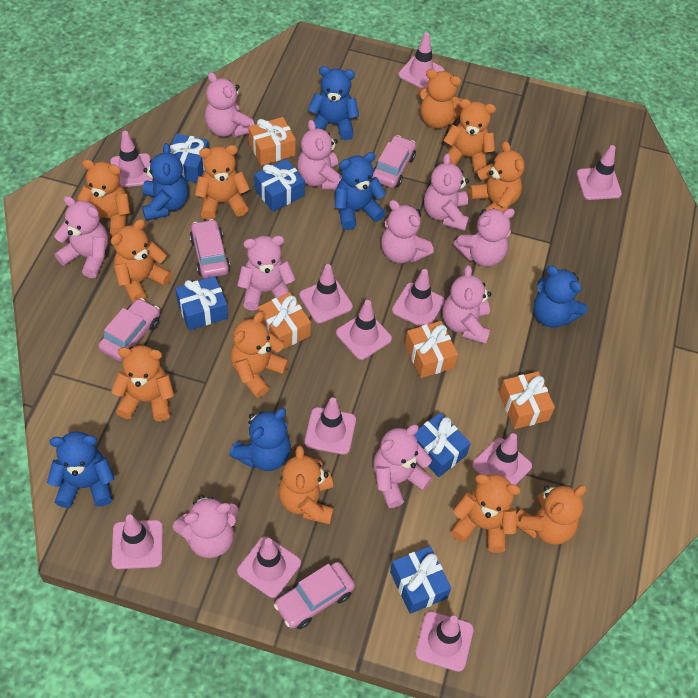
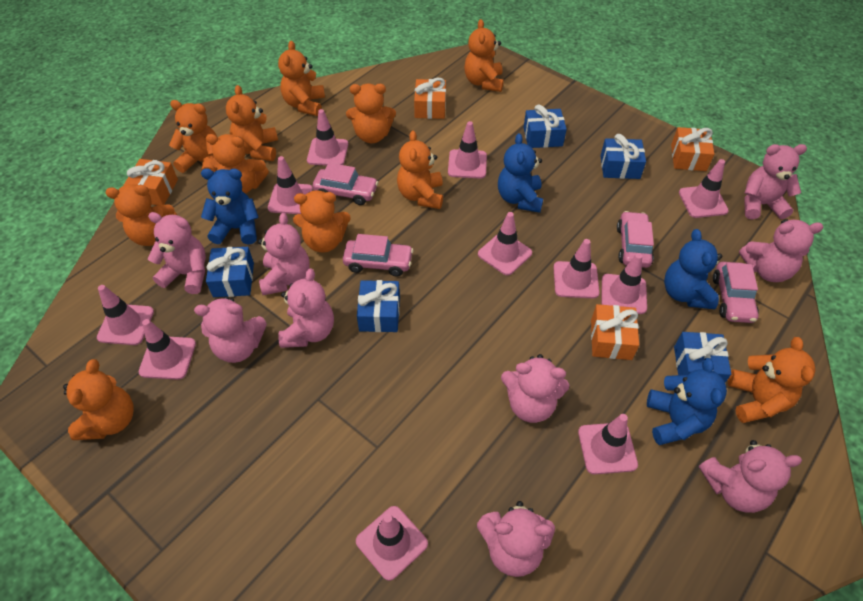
blue teddy bear: 6 -> 4
pink teddy bear: 10 -> 9

